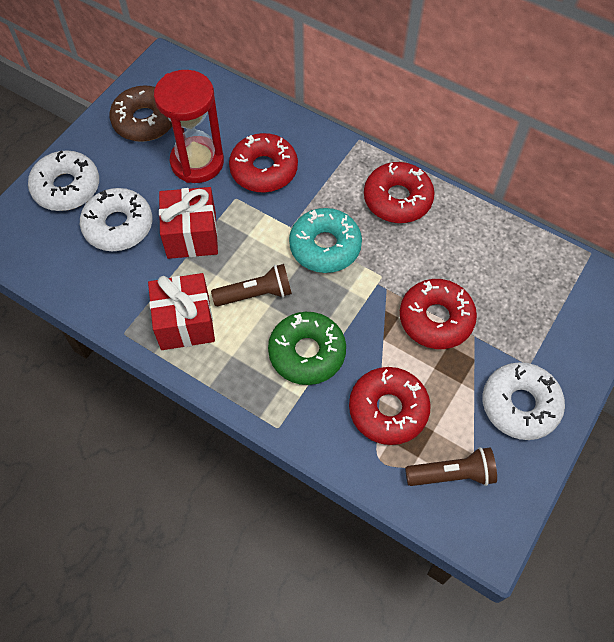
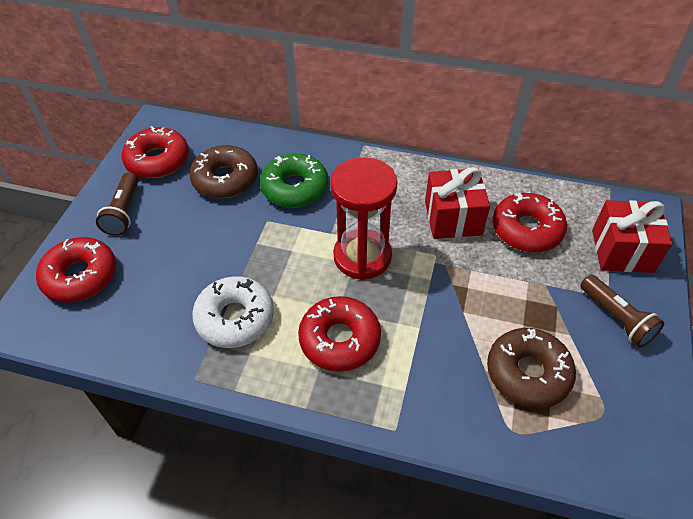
brown donut: 1 -> 2
turquoise donut: 1 -> 0
white donut: 3 -> 1

